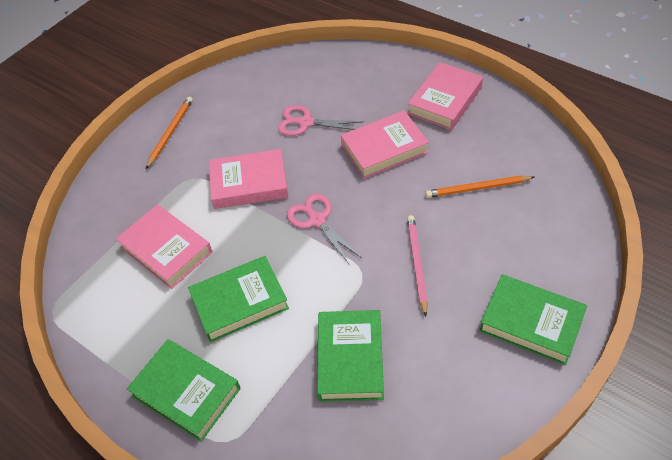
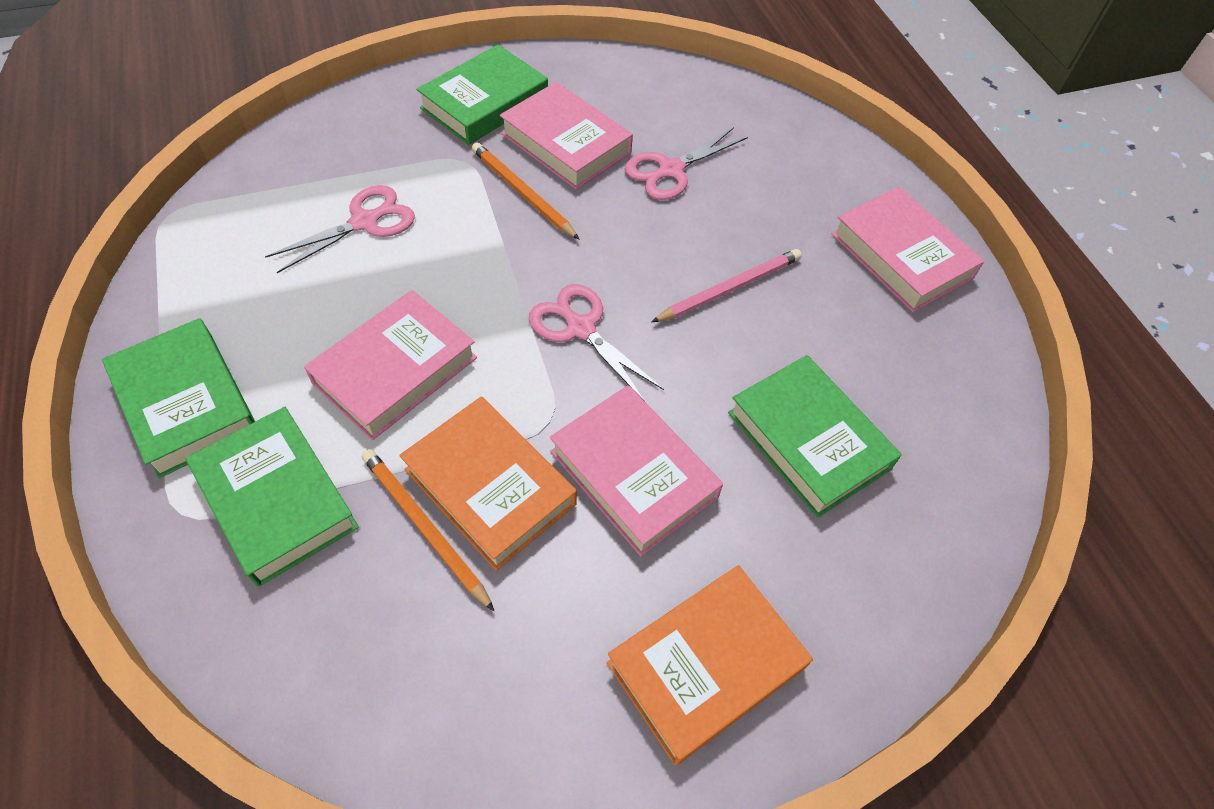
orange book: 0 -> 2
pink scissors: 2 -> 3

